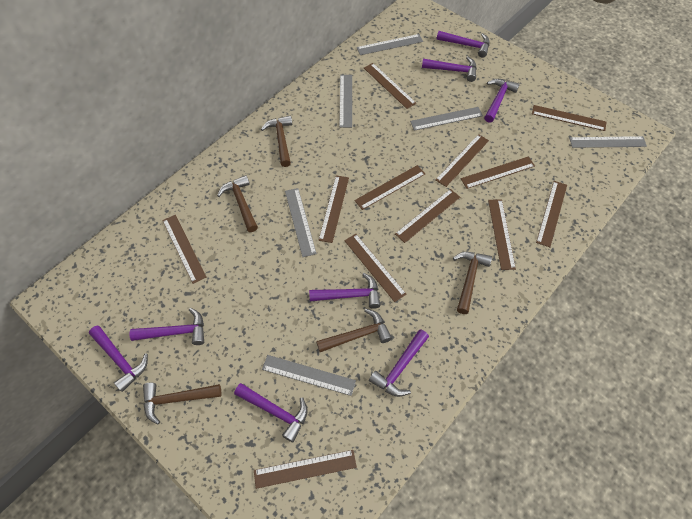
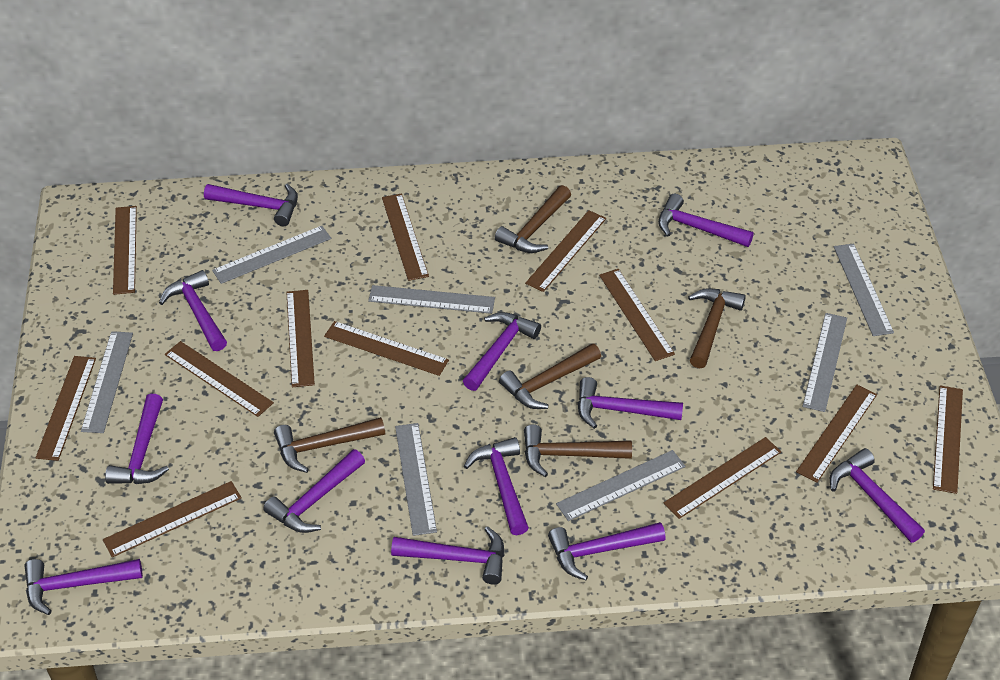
grey ruler: 6 -> 7
purple hammer: 8 -> 12

